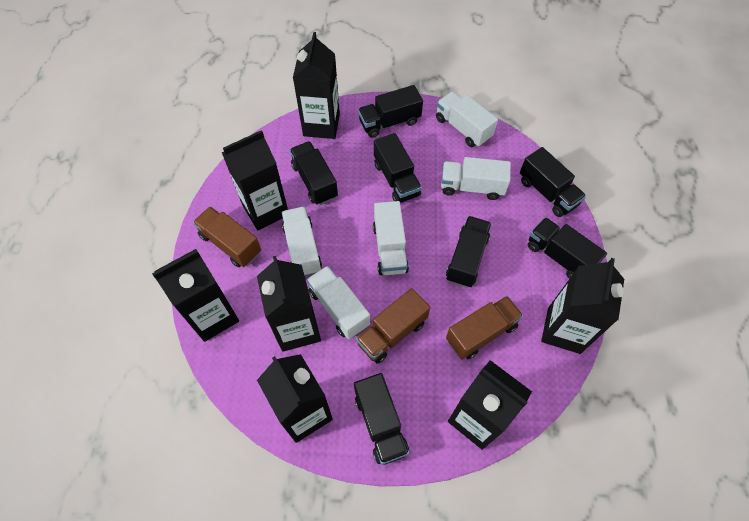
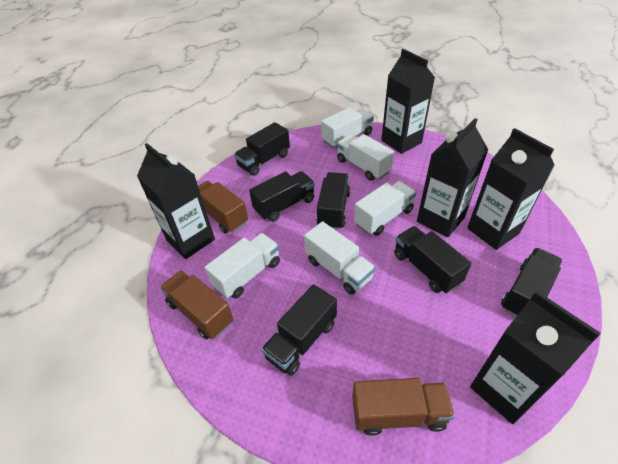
black carton: 7 -> 5
black truck: 7 -> 6

